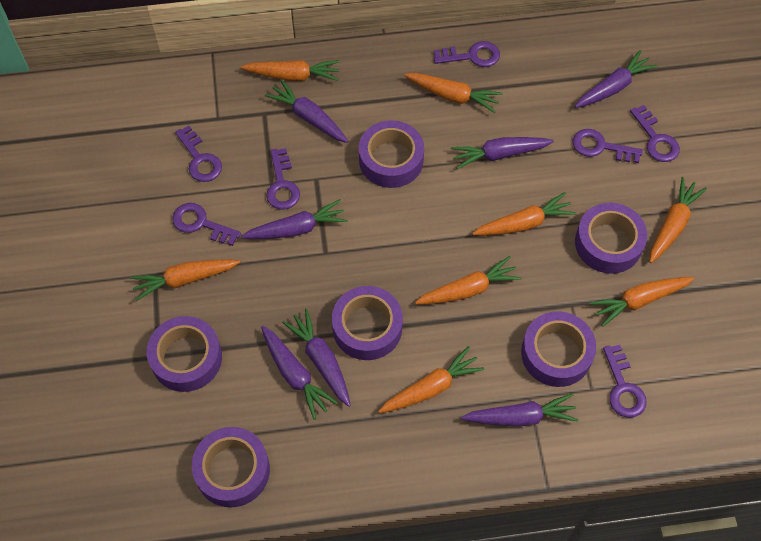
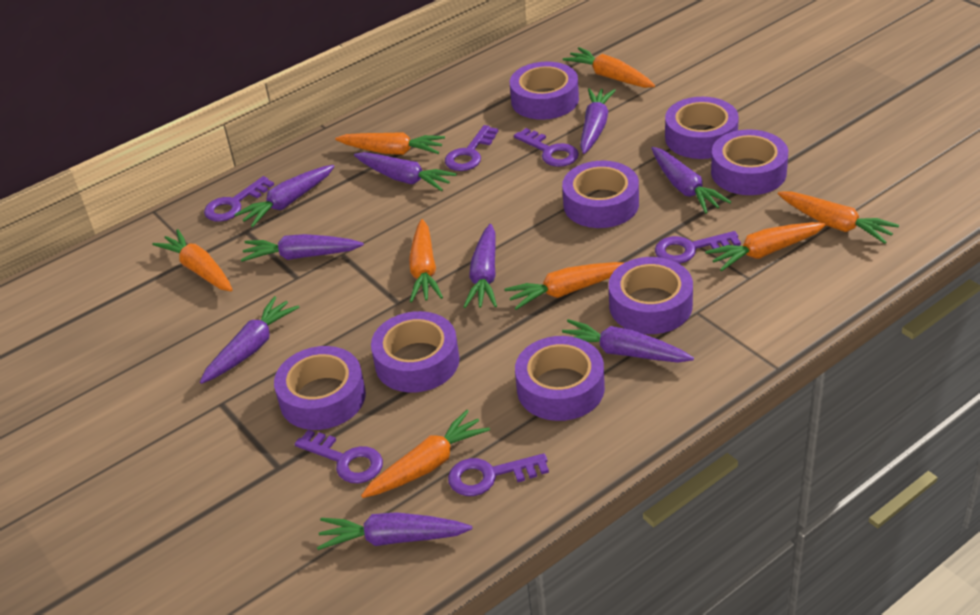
purple carrot: 7 -> 9
purple key: 7 -> 6
purple tape: 6 -> 8

